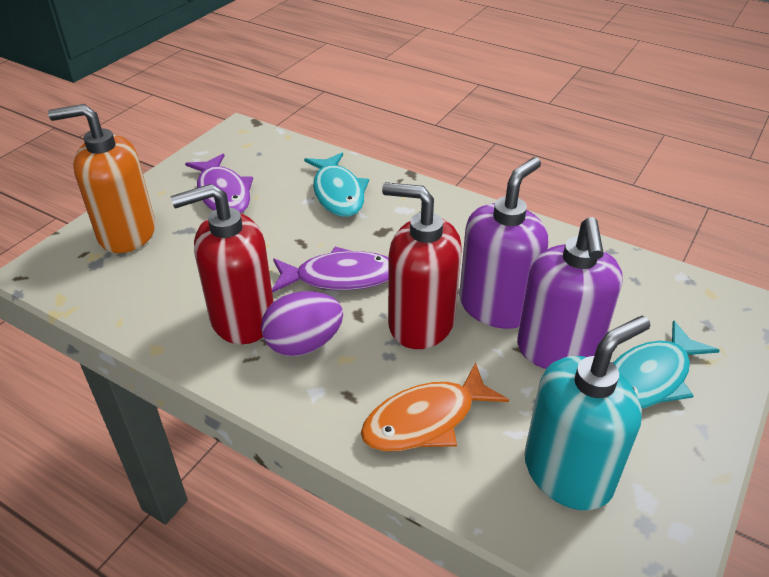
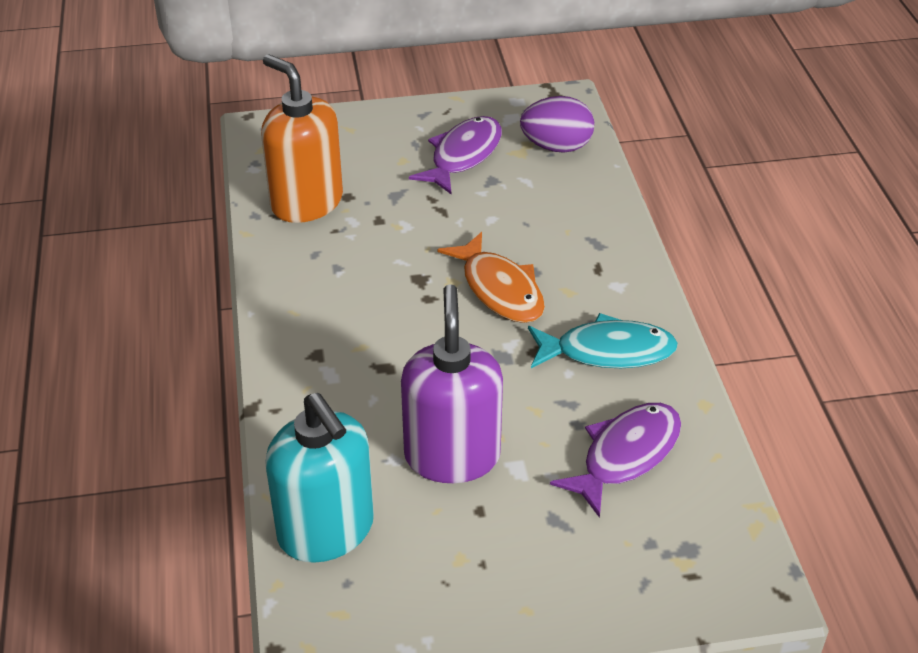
purple soap dispenser: 2 -> 1
red soap dispenser: 2 -> 0
turquoise fish: 2 -> 1

